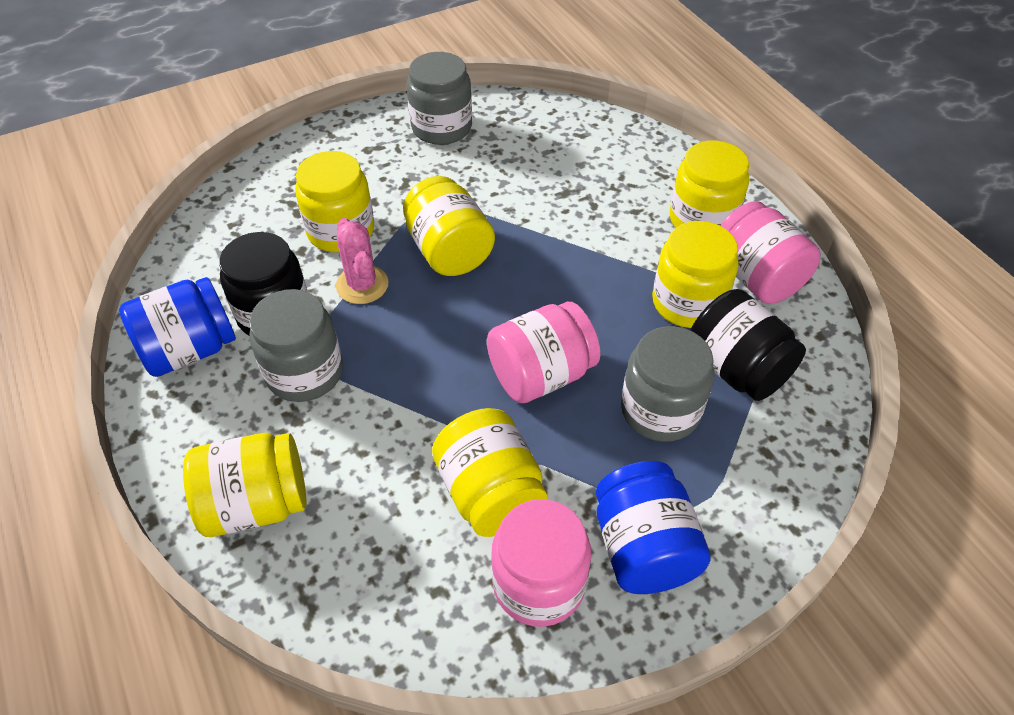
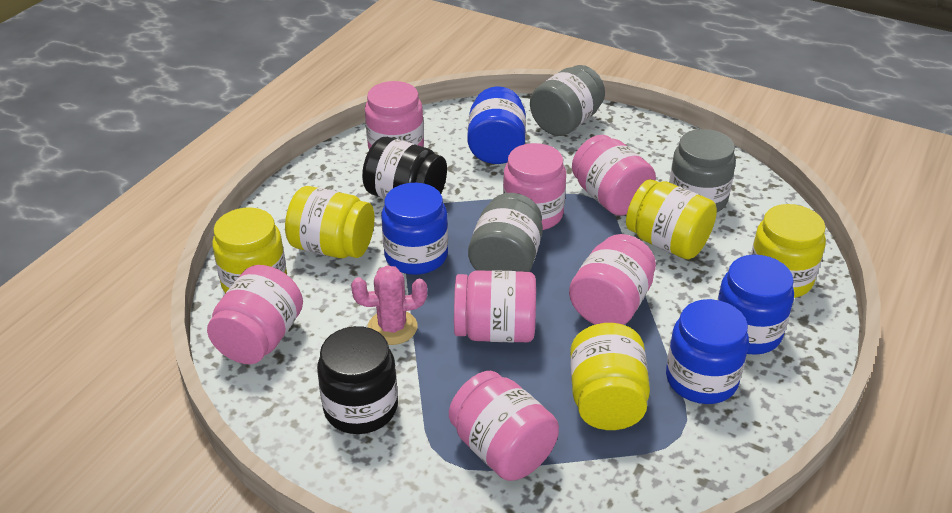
blue jar: 2 -> 4
pink jar: 3 -> 7
yellow jar: 6 -> 5

